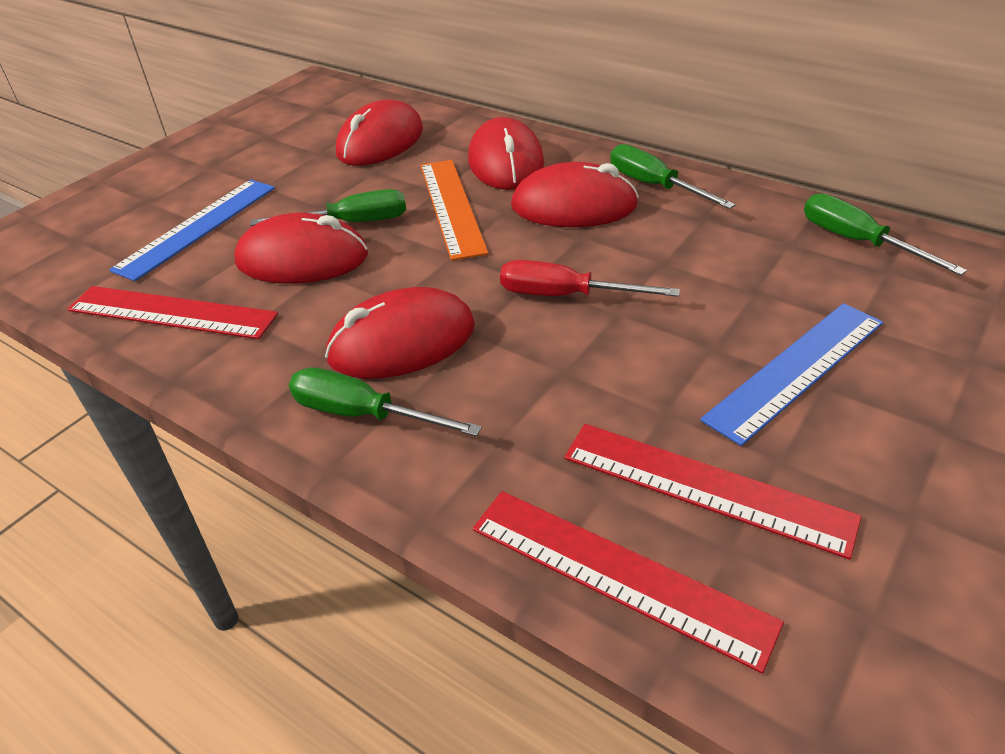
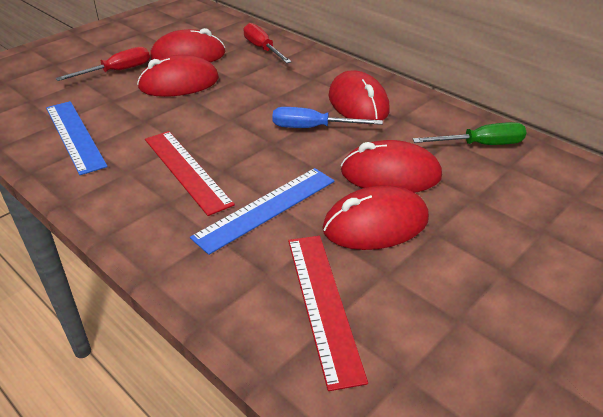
blue screwdriver: 0 -> 1
green screwdriver: 4 -> 1
orange ruler: 1 -> 0
red ruler: 3 -> 2
red screwdriver: 1 -> 2

